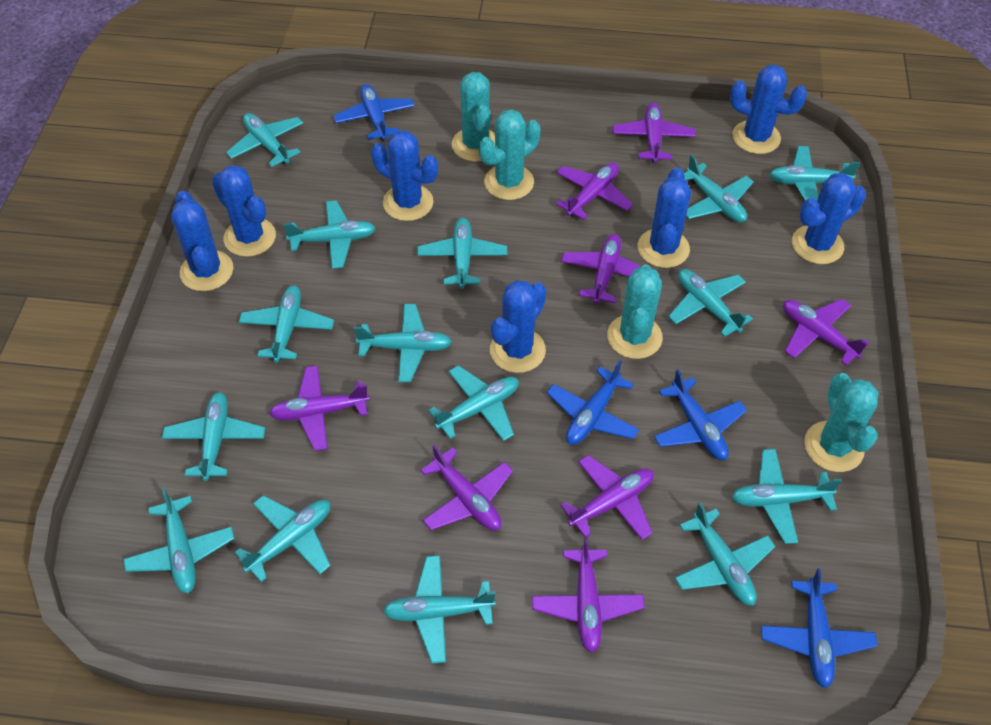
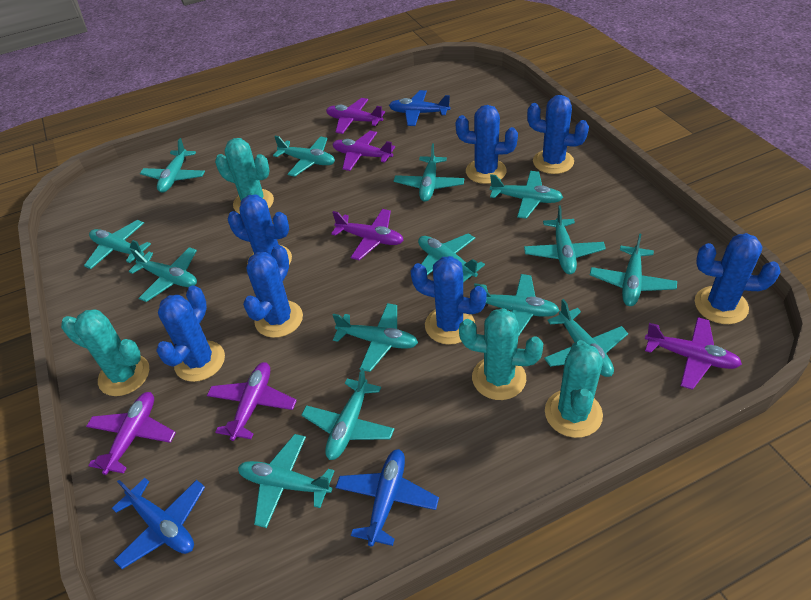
blue plane: 4 -> 3
purple plane: 8 -> 6
turquoise plane: 15 -> 14

